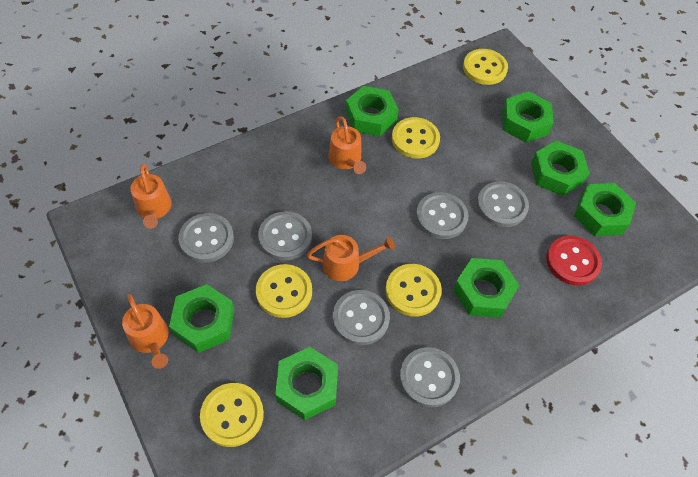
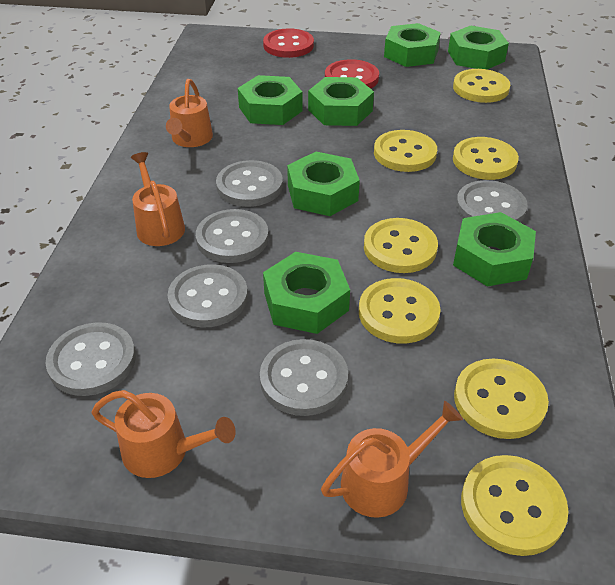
red button: 1 -> 2
yellow button: 5 -> 7

